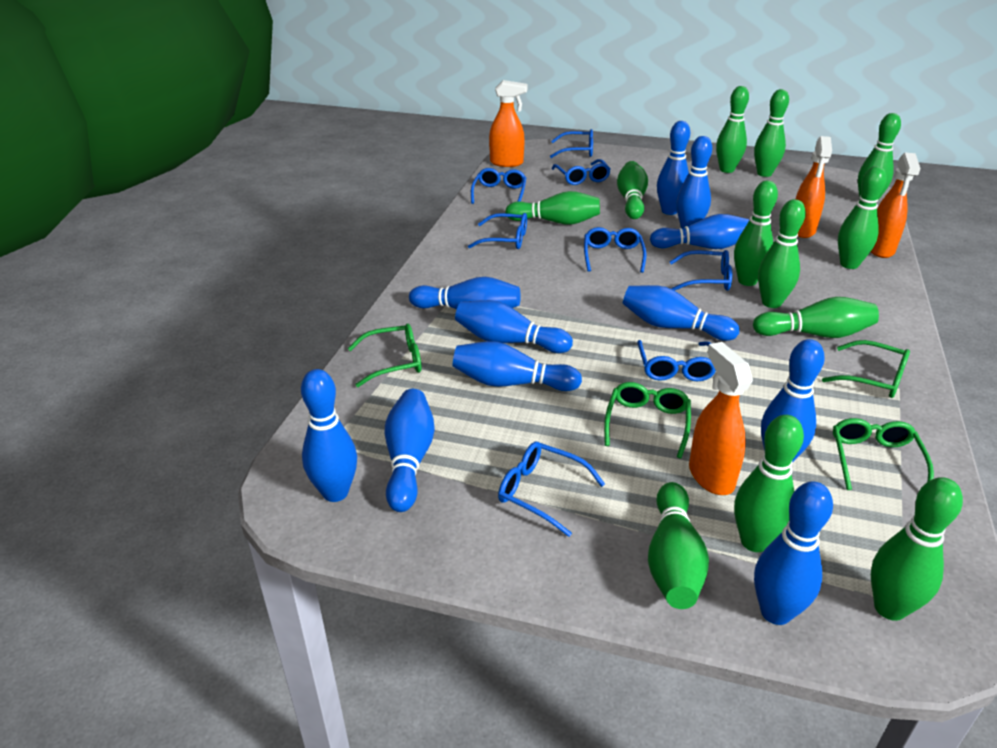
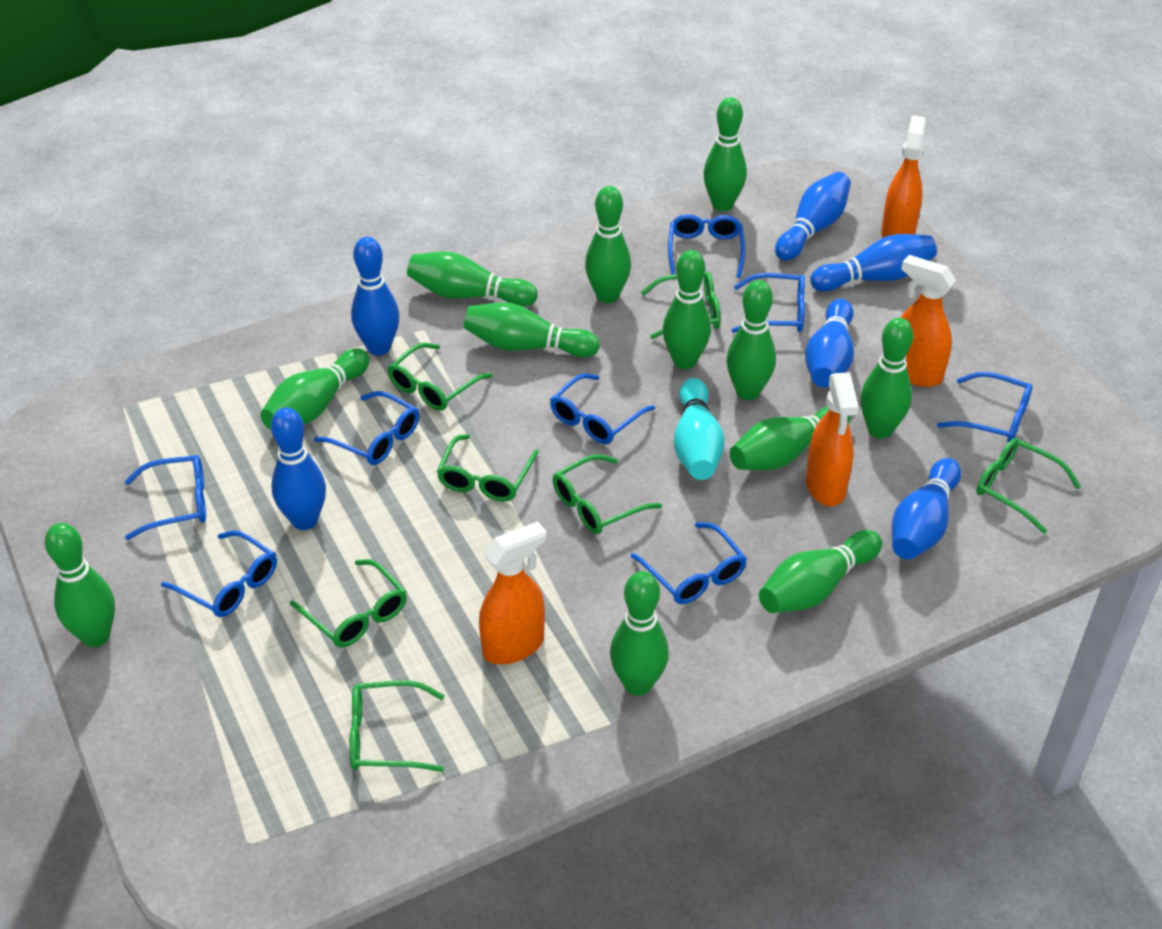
blue bowling pin: 11 -> 6
green glasses: 4 -> 7
turquoise bowling pin: 0 -> 1

